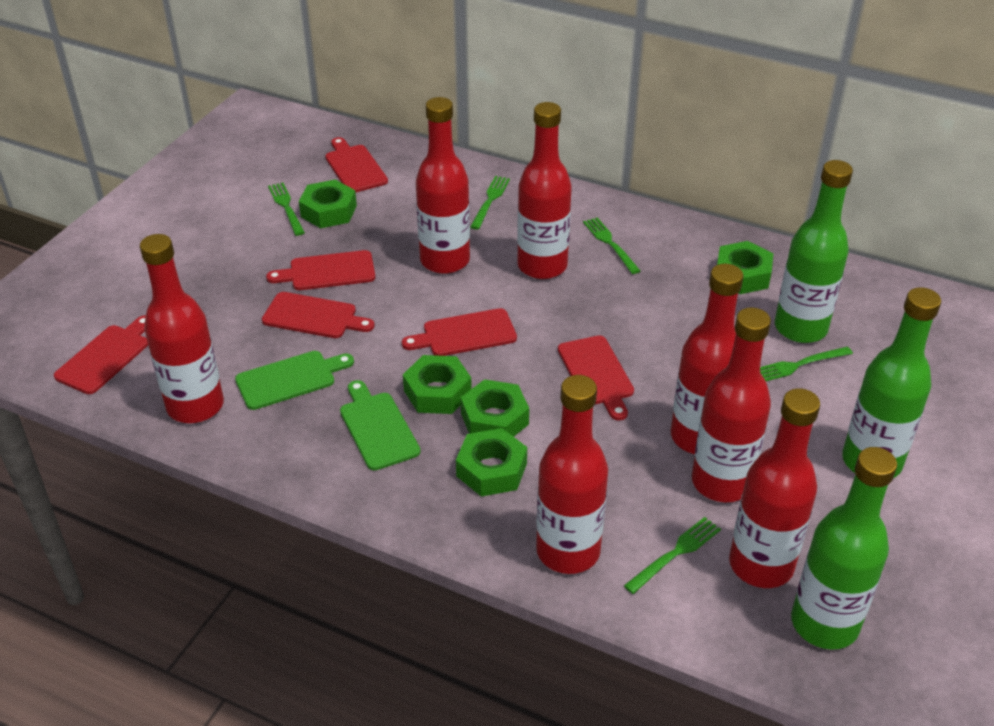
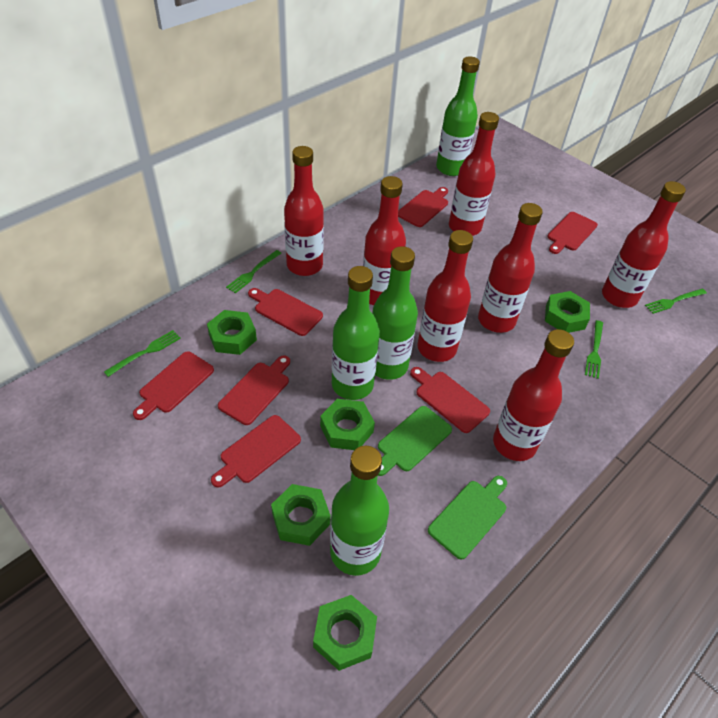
green bottle: 3 -> 4
green fork: 5 -> 4
red cutting board: 6 -> 7

